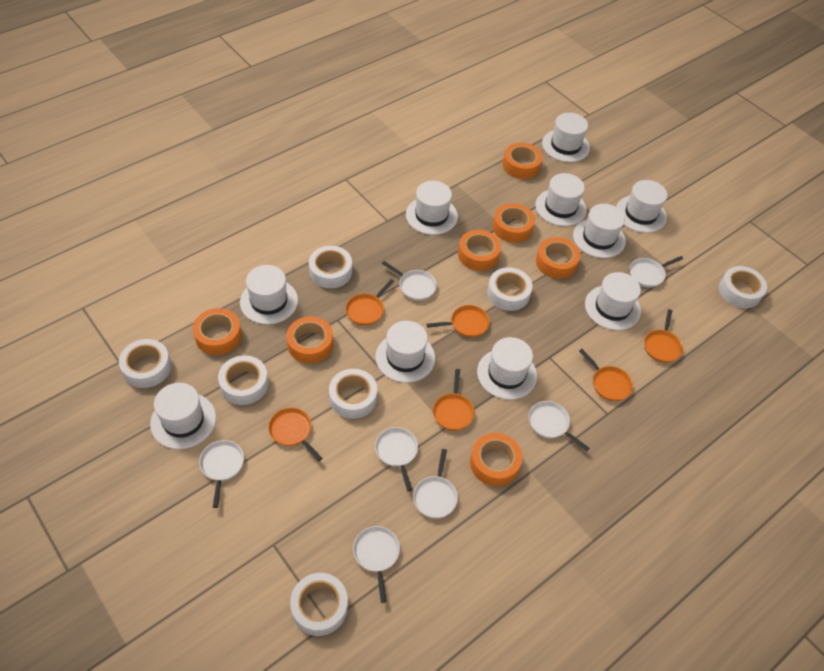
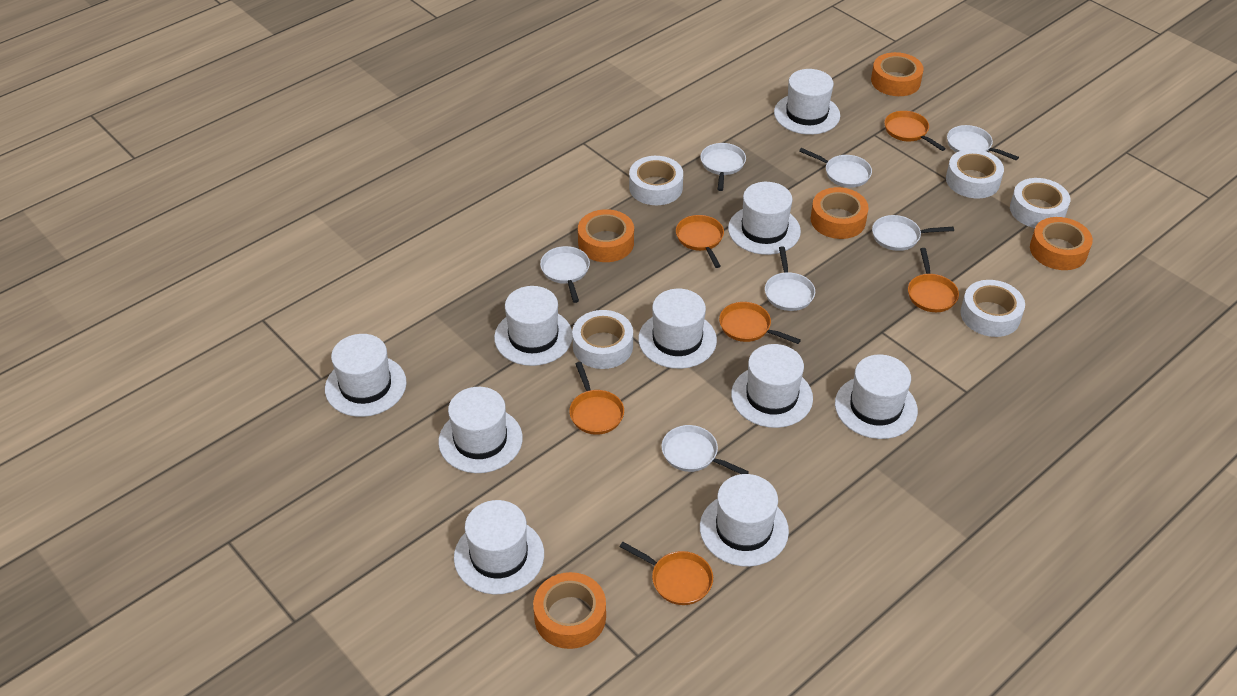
orange tape: 7 -> 5
white tape: 7 -> 5

